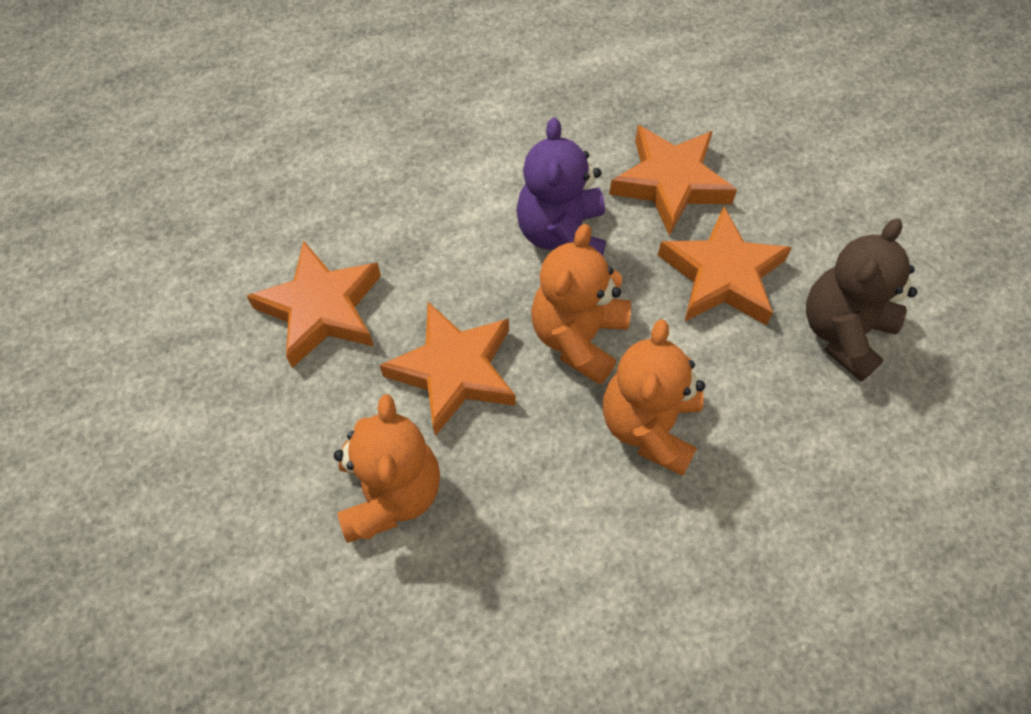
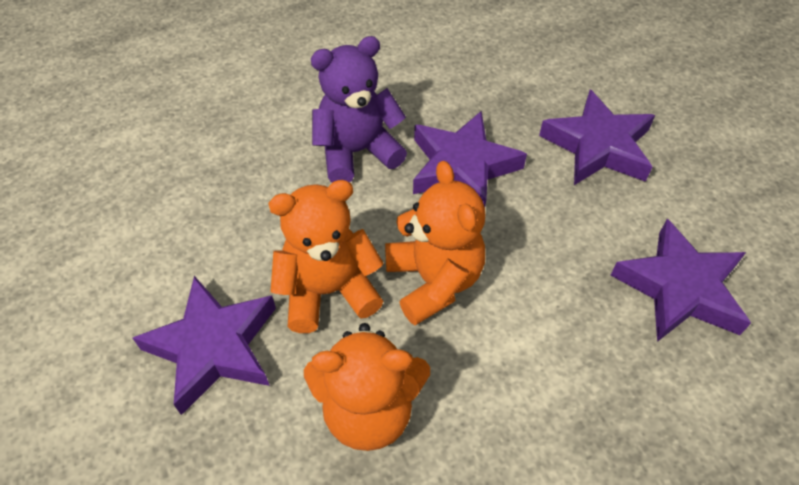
brown teddy bear: 1 -> 0
orange star: 4 -> 0
purple star: 0 -> 4

